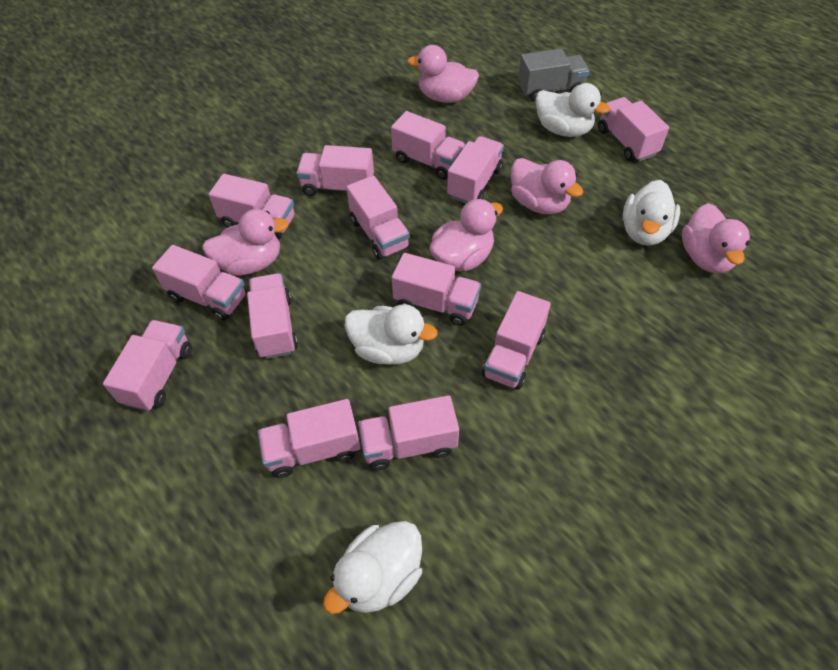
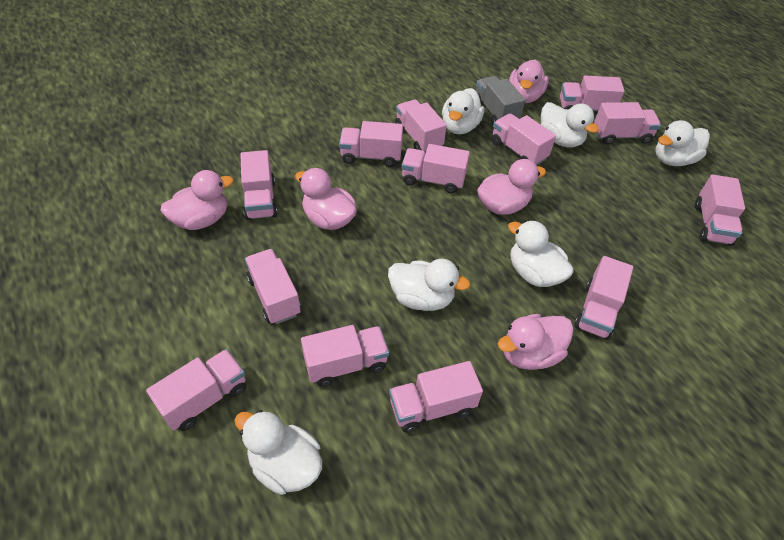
white duck: 4 -> 6

